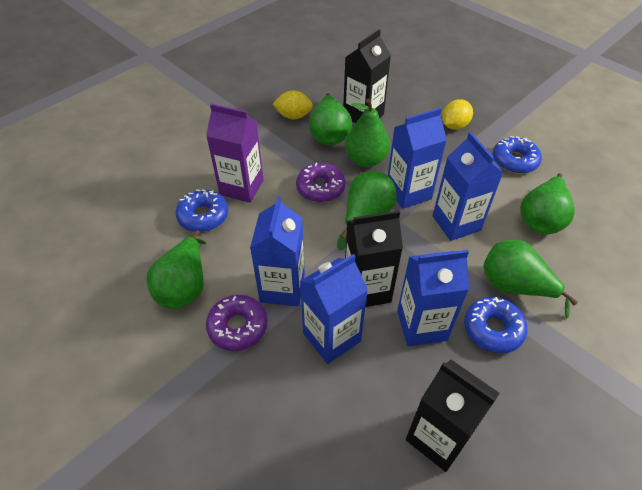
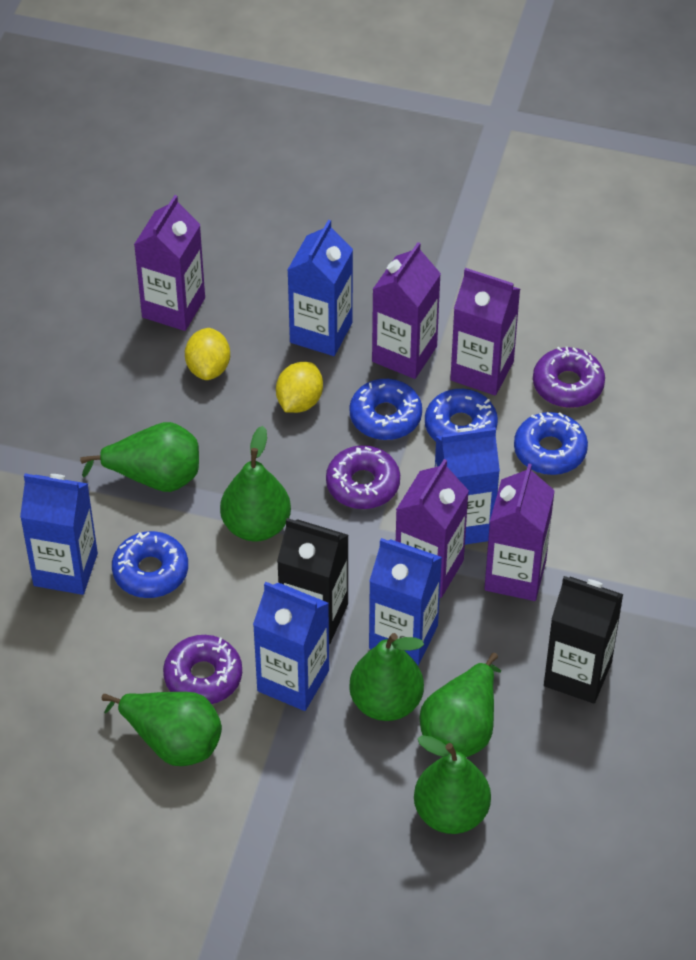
black carton: 3 -> 2
blue donut: 3 -> 4
purple carton: 1 -> 5
purple donut: 2 -> 3

